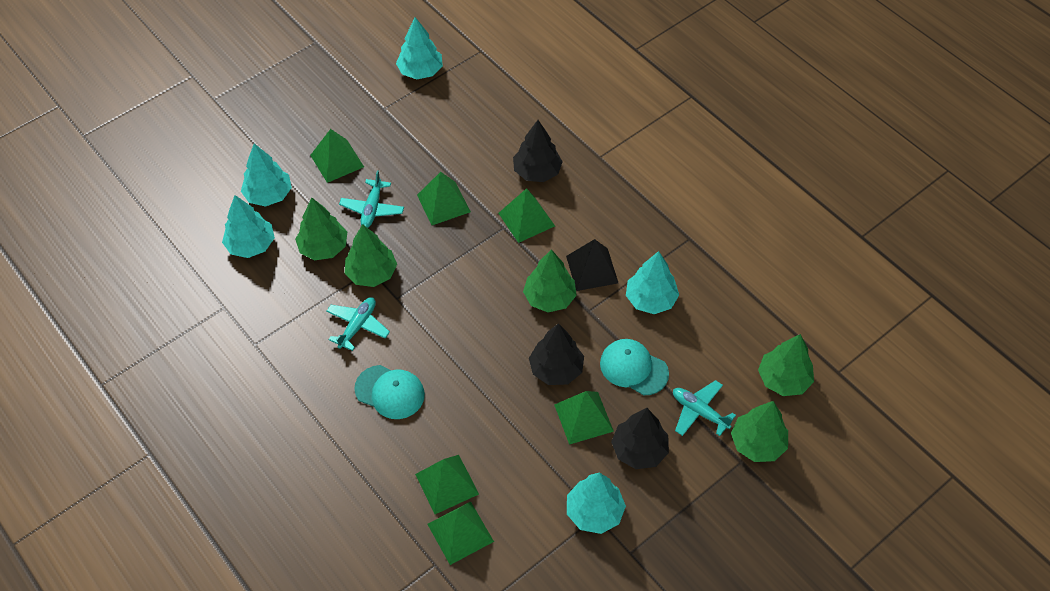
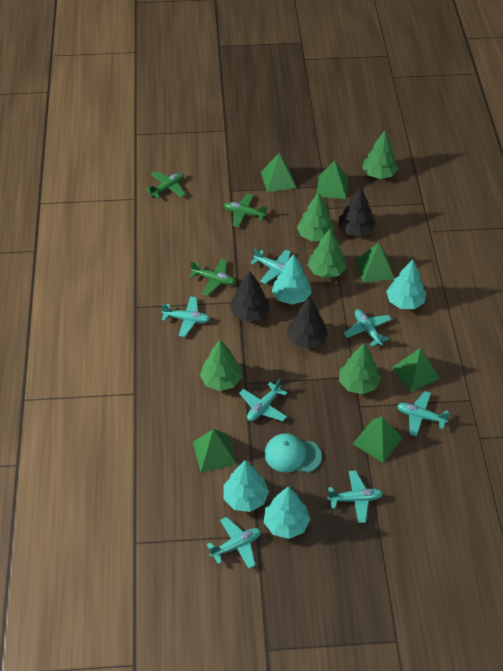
black pyramid: 1 -> 0
green plane: 0 -> 3
turquoise cap: 2 -> 1
turquoise plane: 3 -> 7
turquoise tree: 5 -> 4

